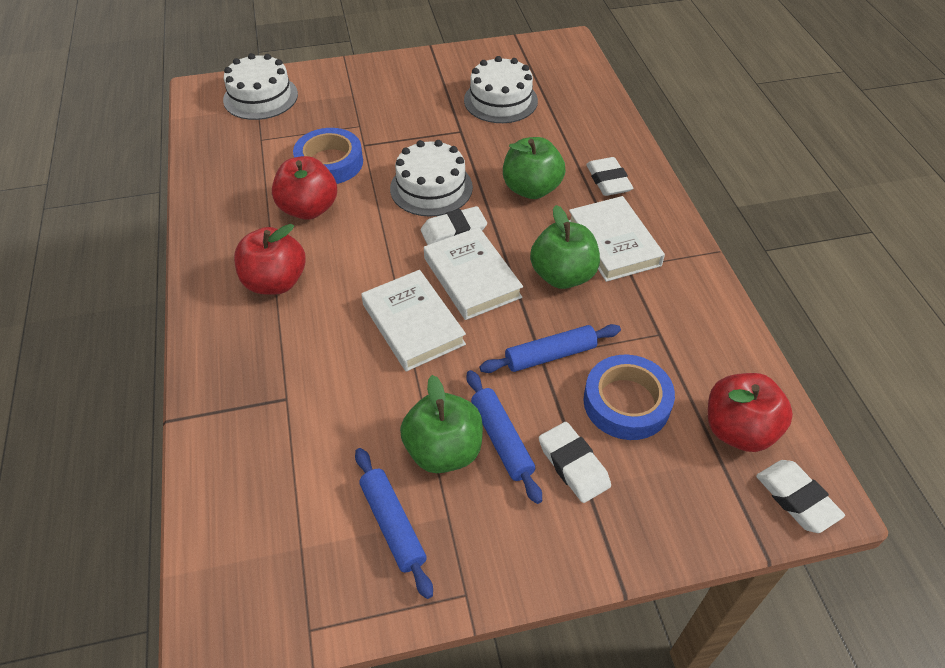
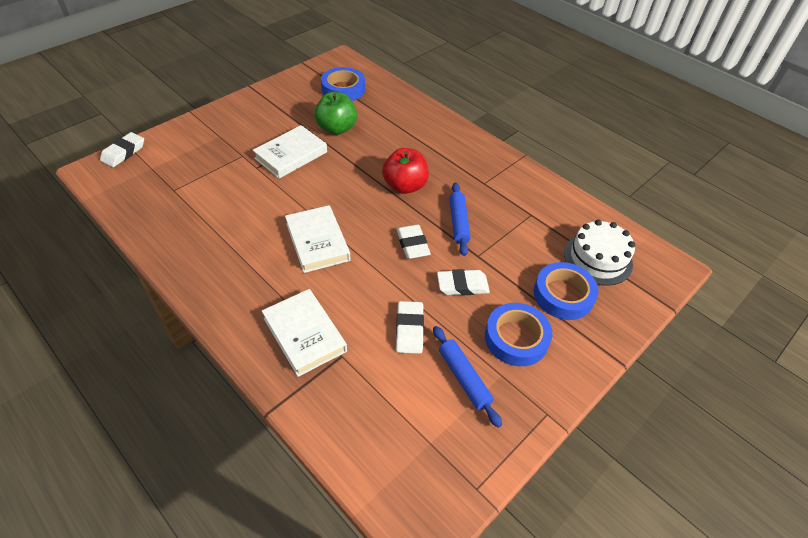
blue rolling pin: 3 -> 2
blue tape: 2 -> 3
green apple: 3 -> 1
red apple: 3 -> 1
white cake: 3 -> 1

